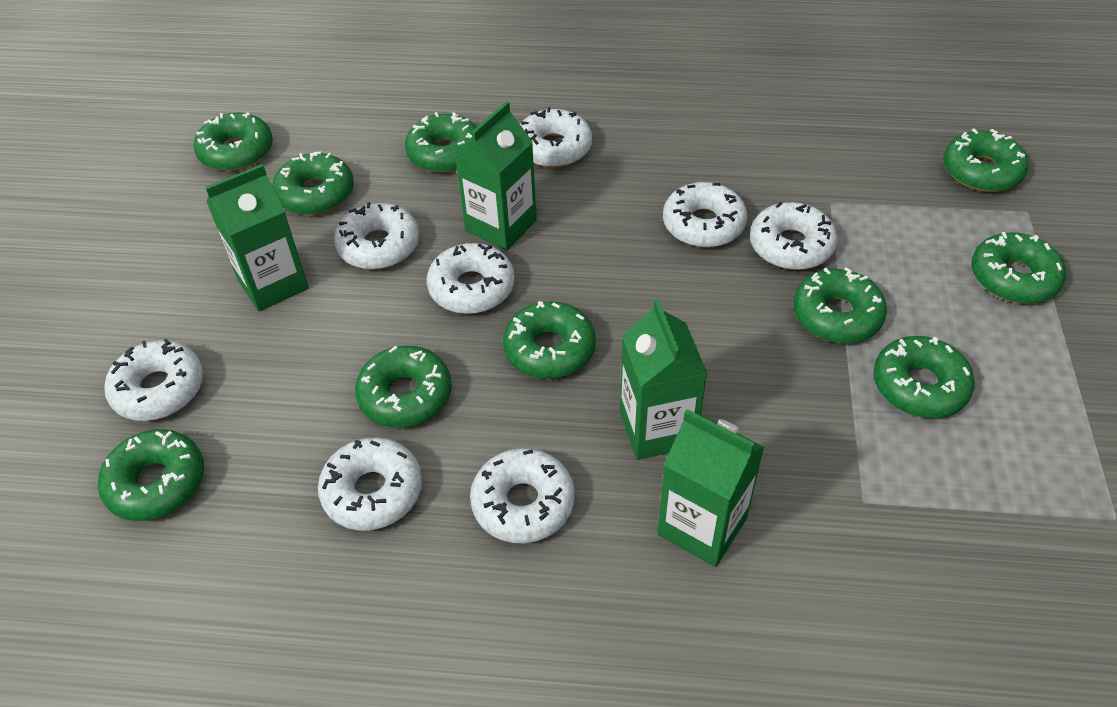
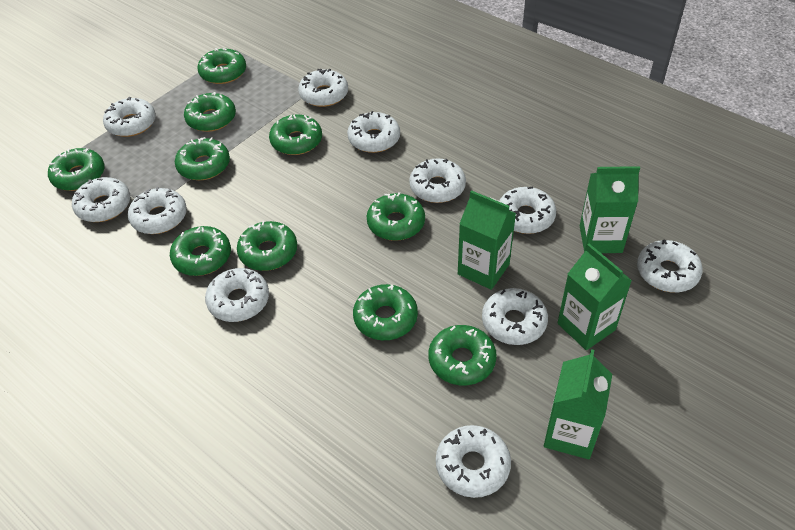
white donut: 8 -> 11

